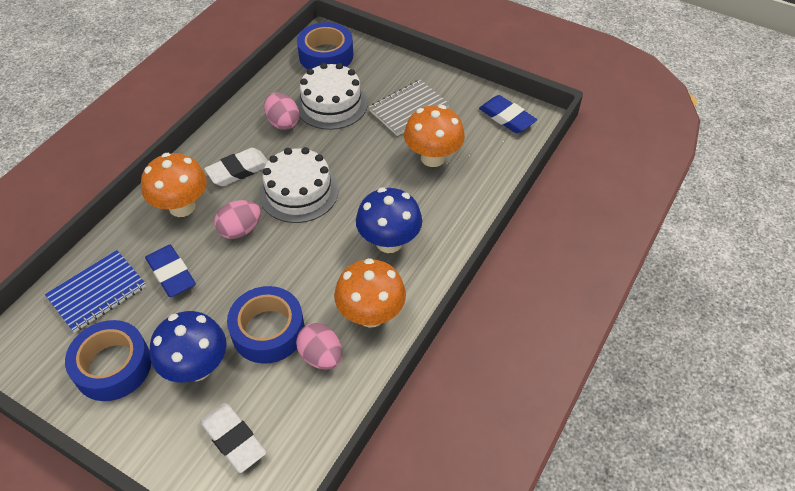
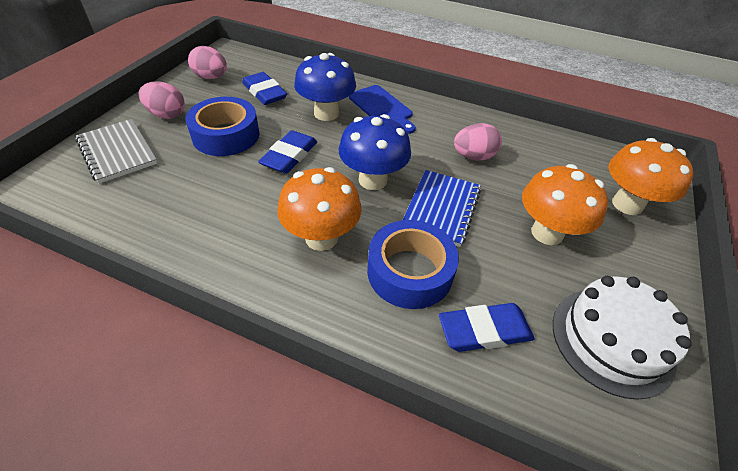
blue cutting board: 0 -> 1
blue eraser: 2 -> 3
blue tape: 3 -> 2
white cake: 2 -> 1
white eraser: 2 -> 0

